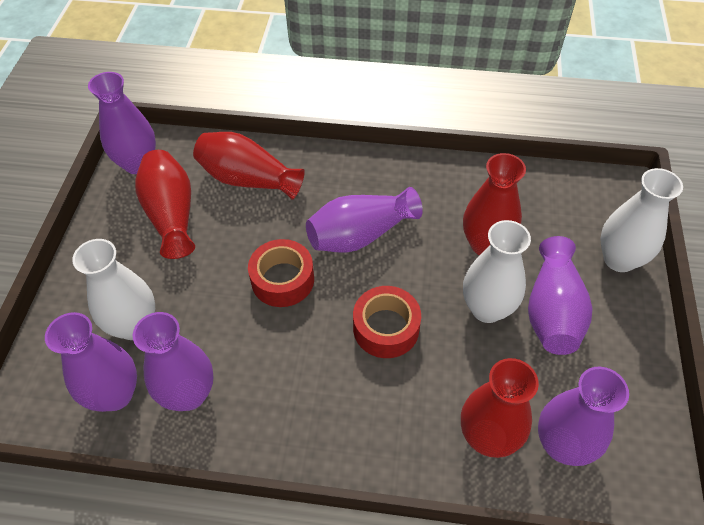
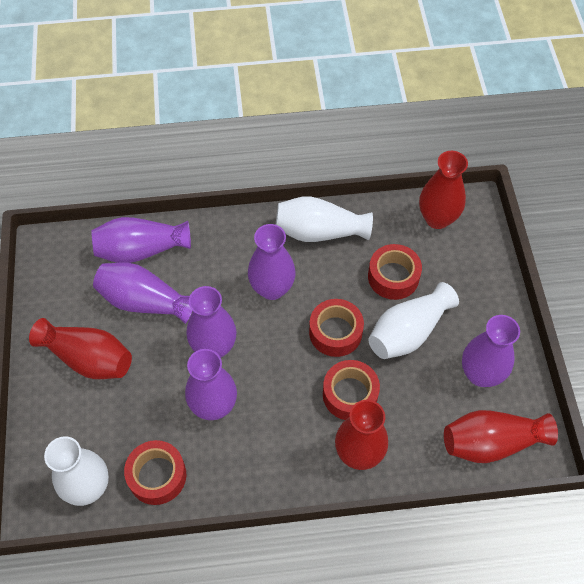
red tape: 2 -> 4

